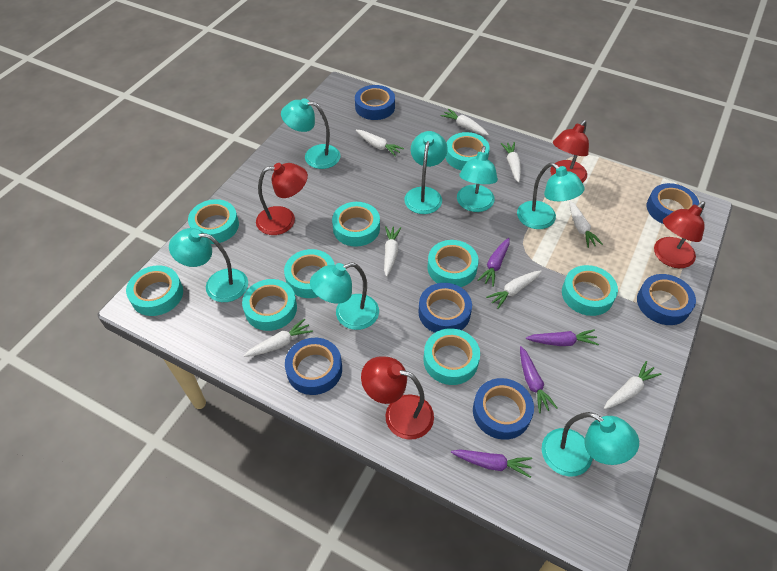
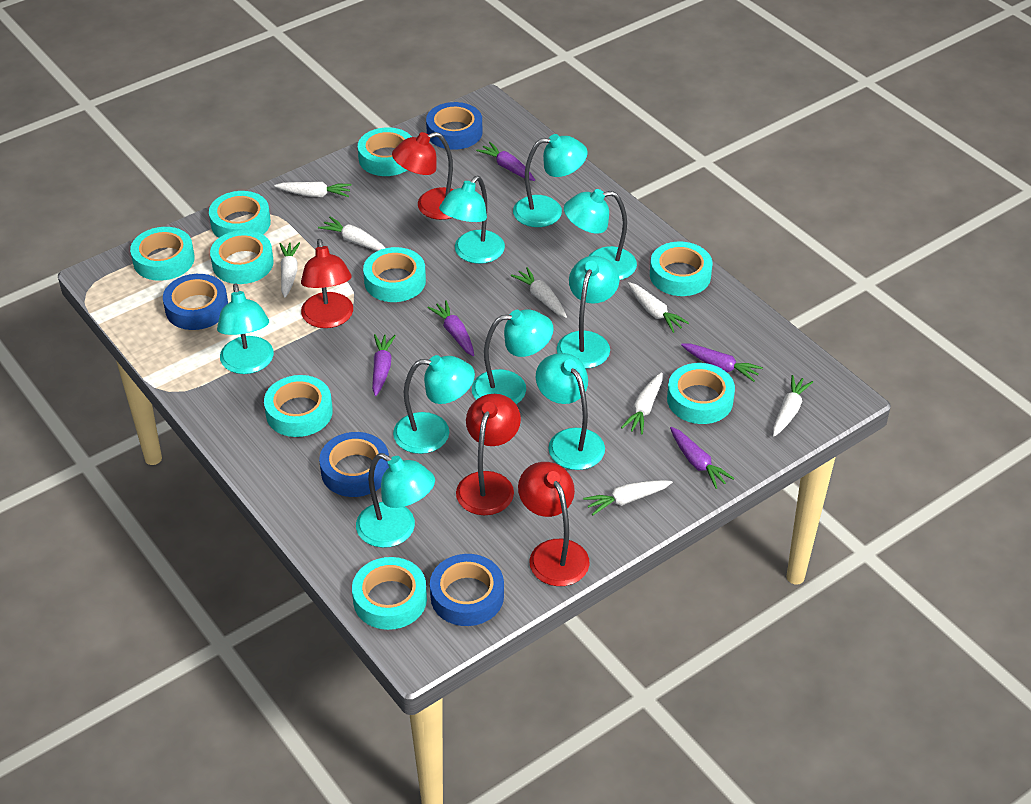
blue tape: 6 -> 4
purple carrot: 4 -> 5
turquoise lamp: 7 -> 9

